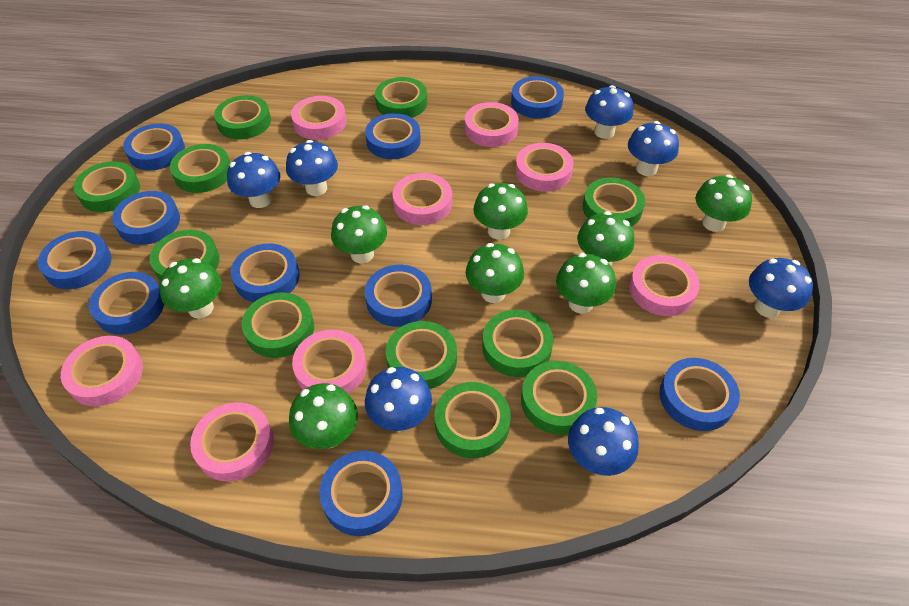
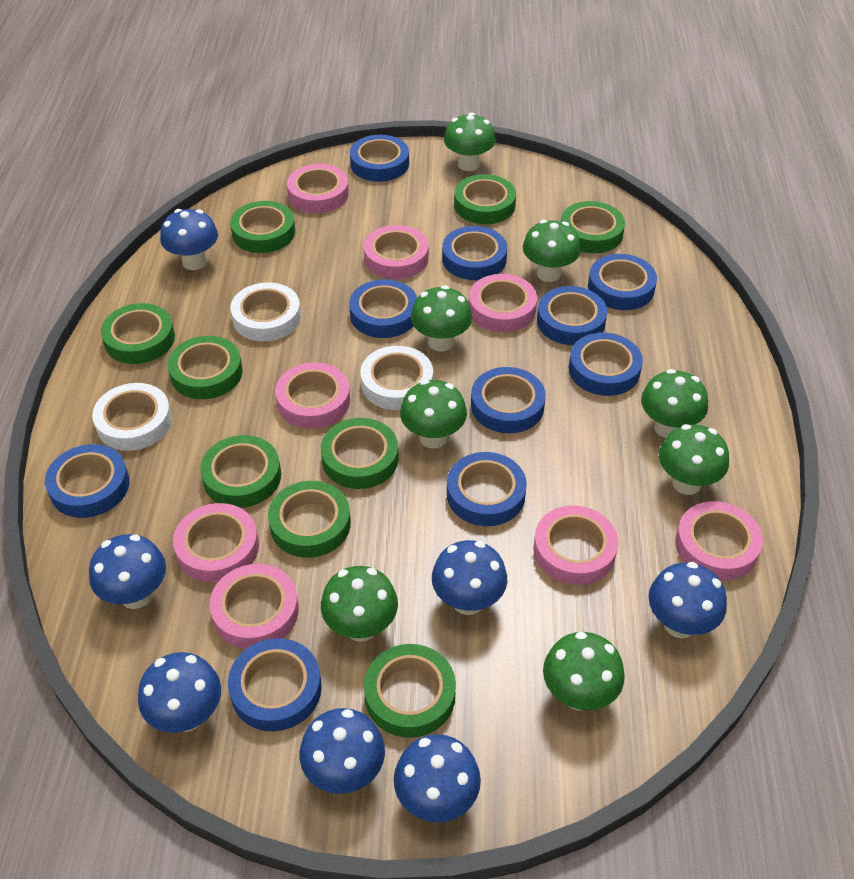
green tape: 11 -> 9
white tape: 0 -> 3

